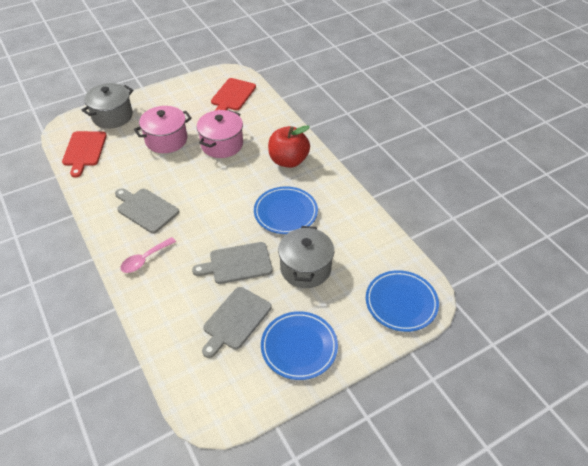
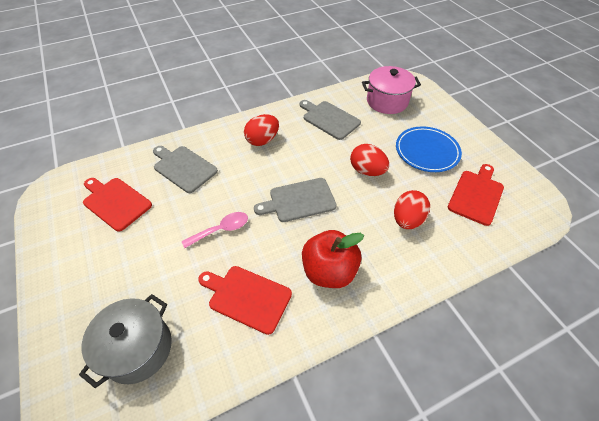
blue plate: 3 -> 1
grey pot: 2 -> 1
pink pot: 2 -> 1
red cutting board: 2 -> 3
red egg: 0 -> 3

